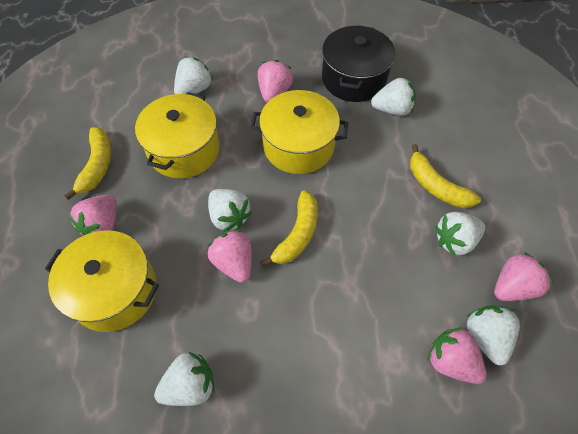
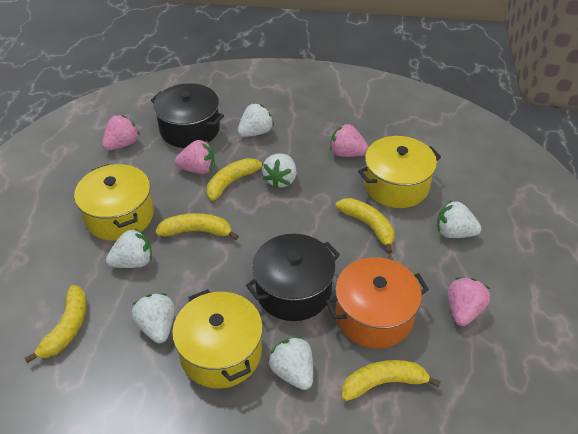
black pot: 1 -> 2
orange pot: 0 -> 1
pink strawberry: 5 -> 4
yellow banana: 3 -> 5

